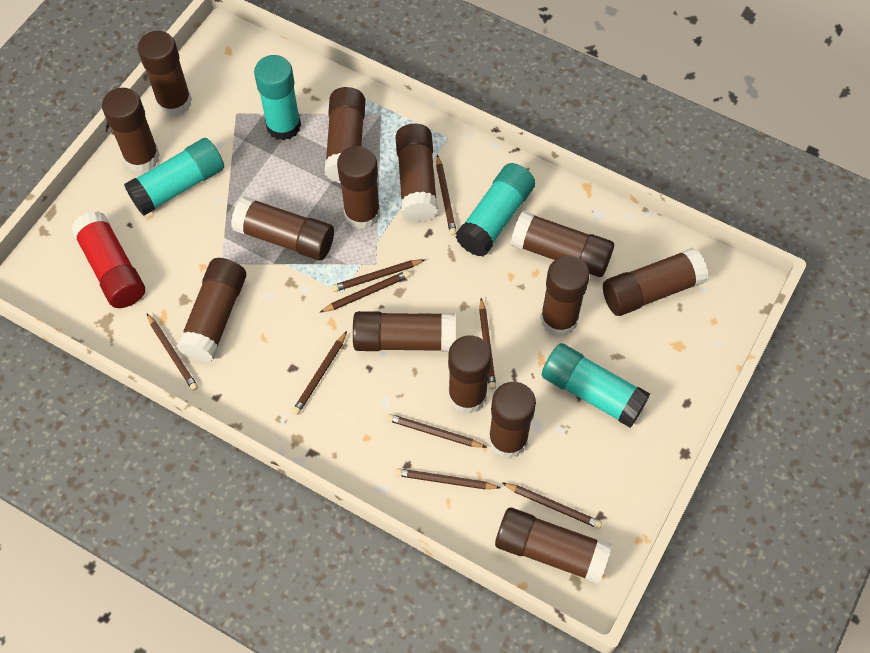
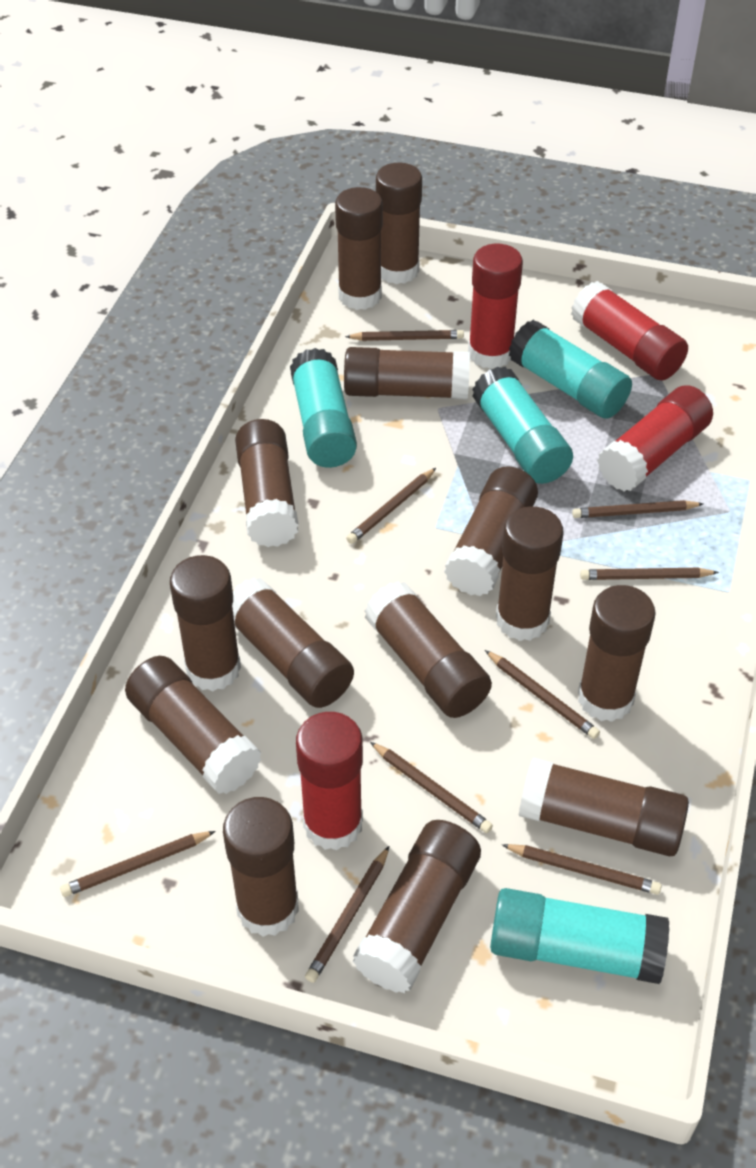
red glue stick: 1 -> 4

